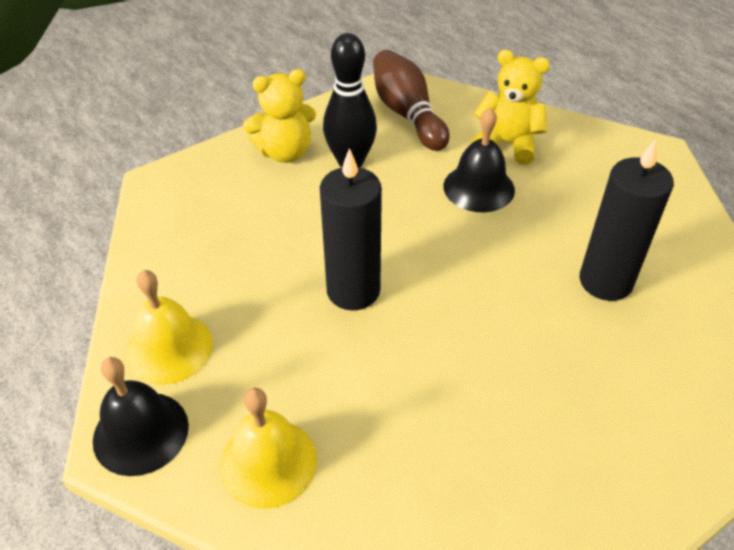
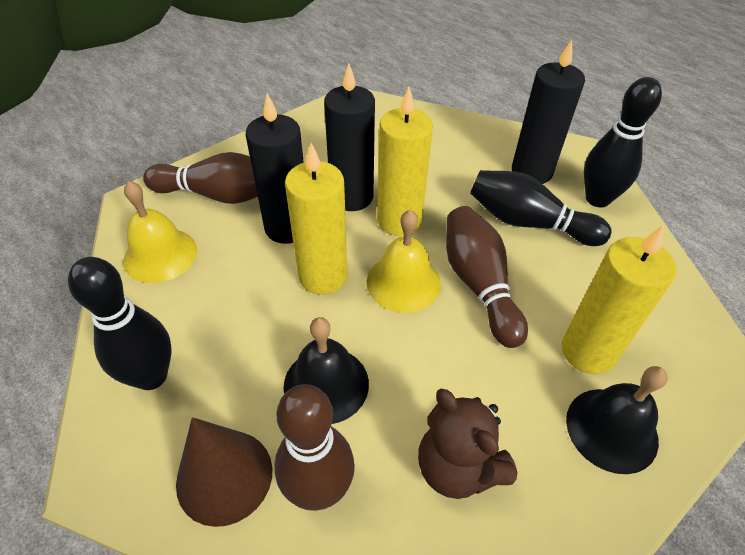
black bowling pin: 1 -> 3
black candle: 2 -> 3
brown bowling pin: 1 -> 3
brown cone: 0 -> 1
brown teddy bear: 0 -> 1
yellow candle: 0 -> 3
yellow teddy bear: 2 -> 0

